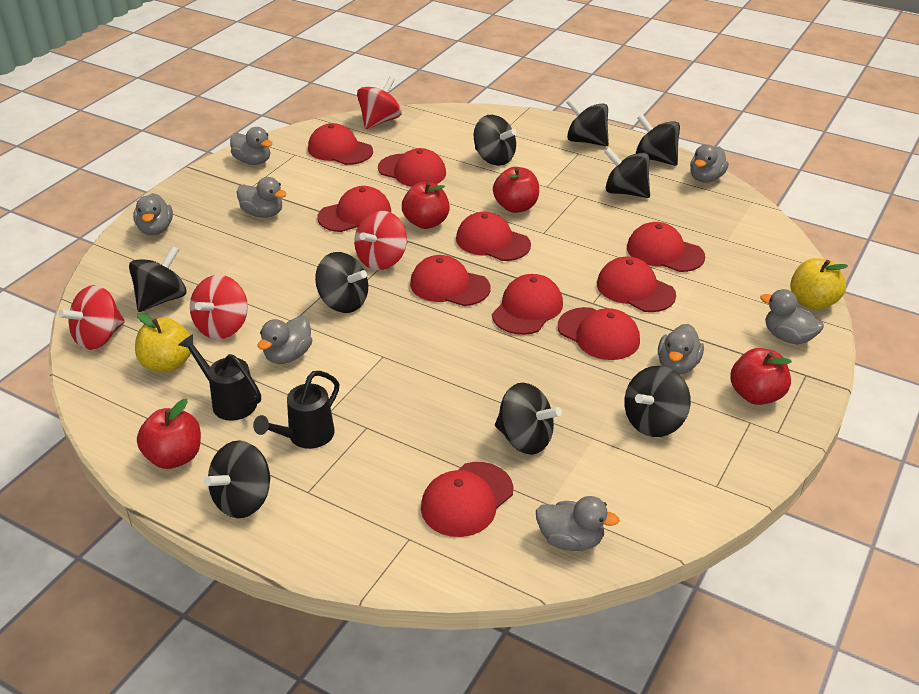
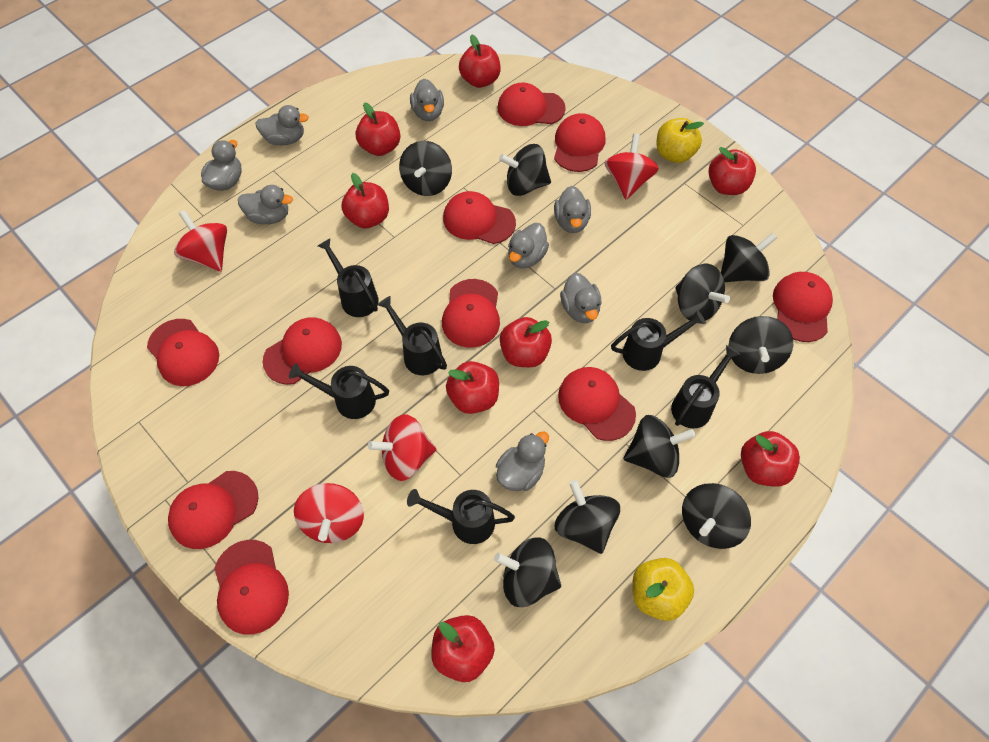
black watering can: 2 -> 6
red apple: 4 -> 8

